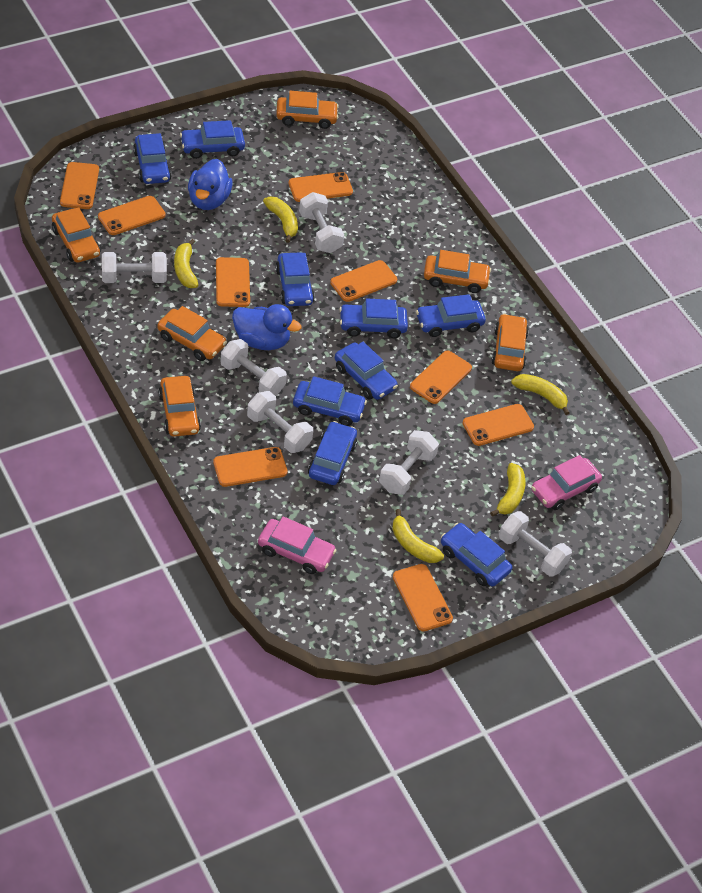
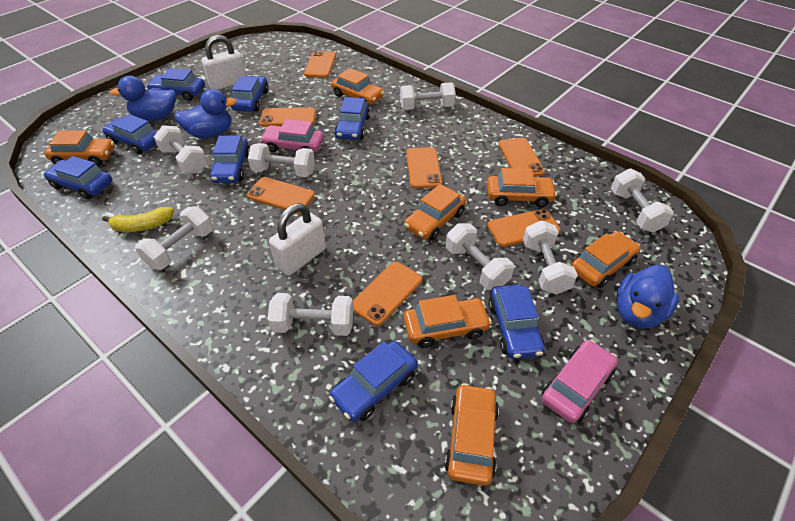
blue car: 9 -> 8
blue duck: 2 -> 3
orange car: 6 -> 7
orange phone: 9 -> 7
white dumbbell: 6 -> 8
white padlock: 0 -> 2
yellow banana: 5 -> 1

